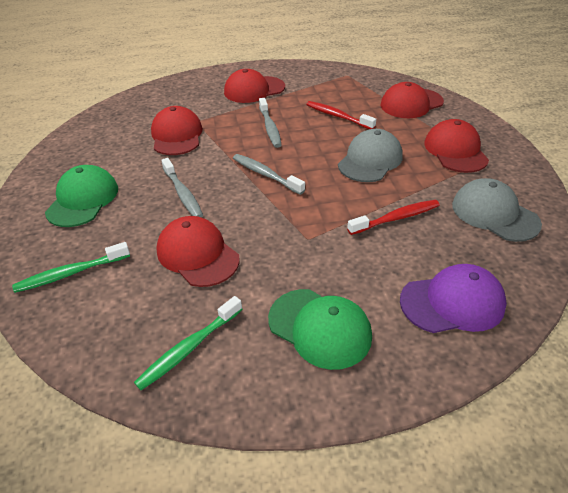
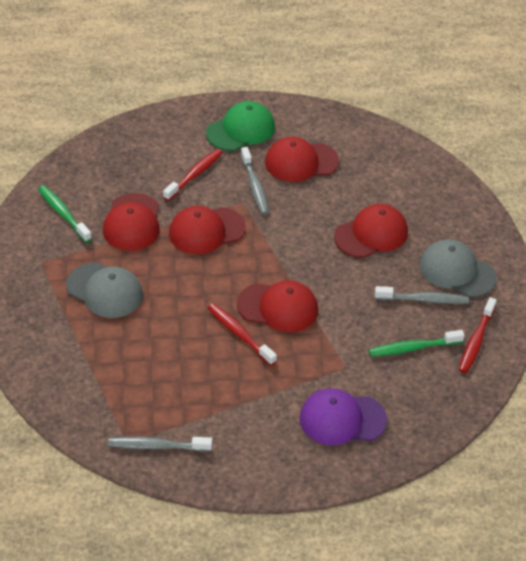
green cap: 2 -> 1
red toothbrush: 2 -> 3

